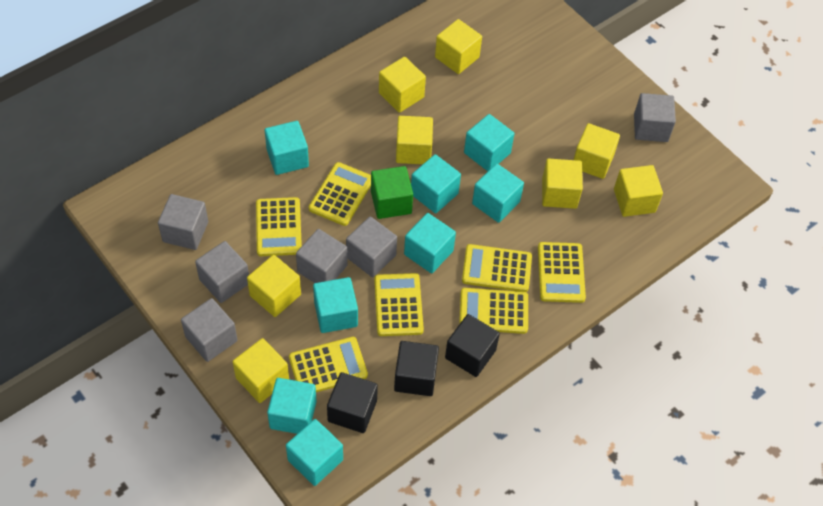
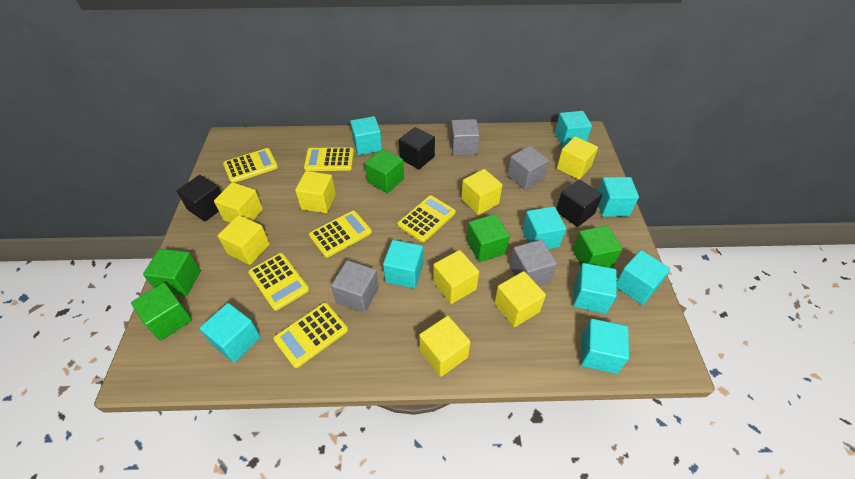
green cube: 1 -> 5
grey cube: 6 -> 4
turquoise cube: 8 -> 9
yellow calculator: 7 -> 6

